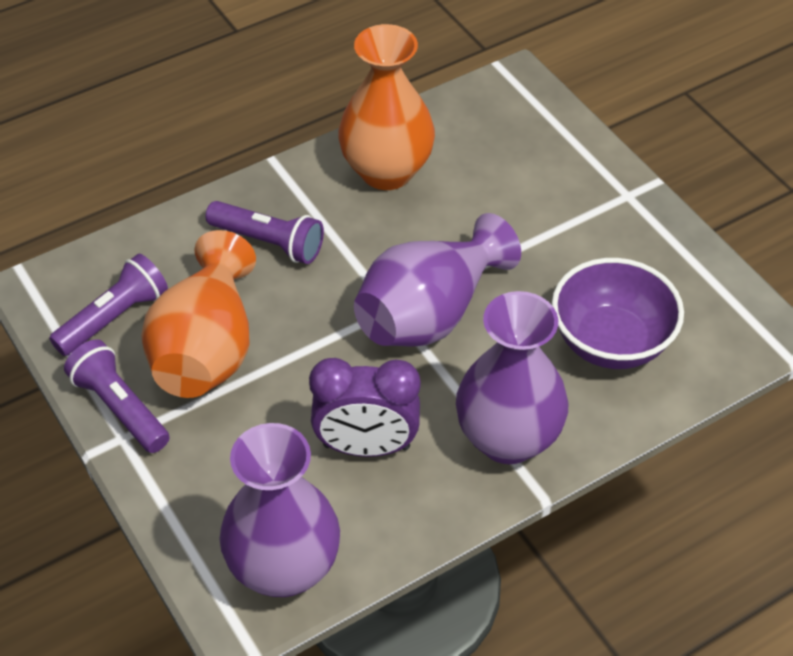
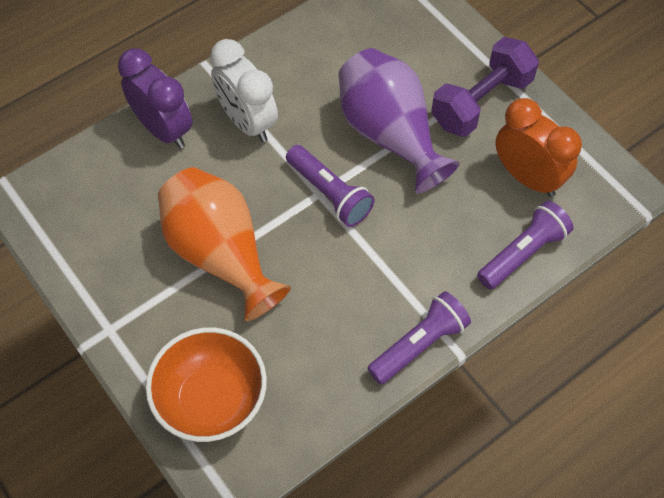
orange bowl: 0 -> 1
orange clock: 0 -> 1
orange vase: 2 -> 1
purple bowl: 1 -> 0
purple dumbbell: 0 -> 1
purple vase: 3 -> 1
white clock: 0 -> 1

